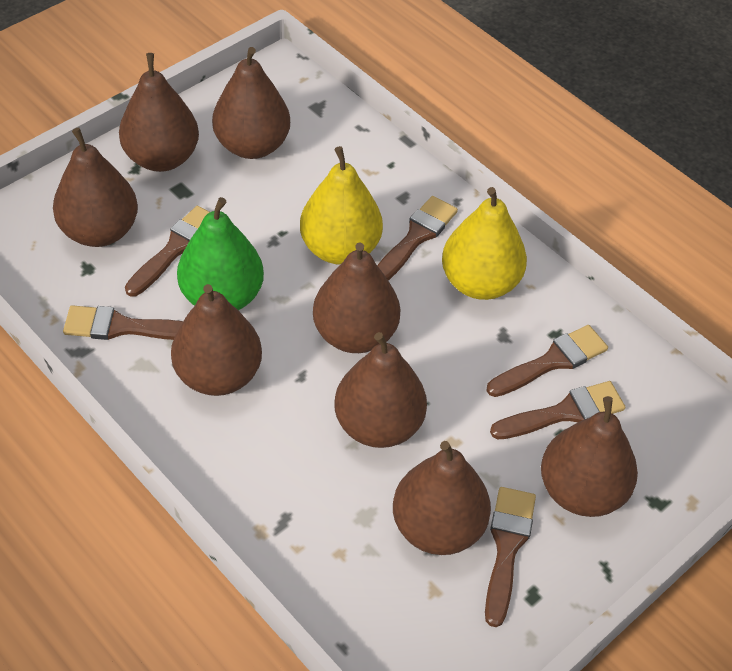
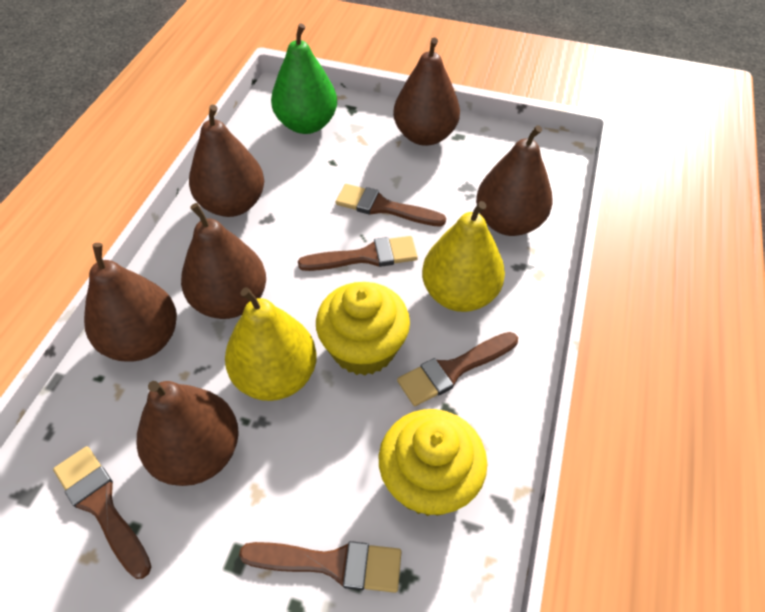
brown brush: 6 -> 5
brown pear: 8 -> 6
yellow cupcake: 0 -> 2

